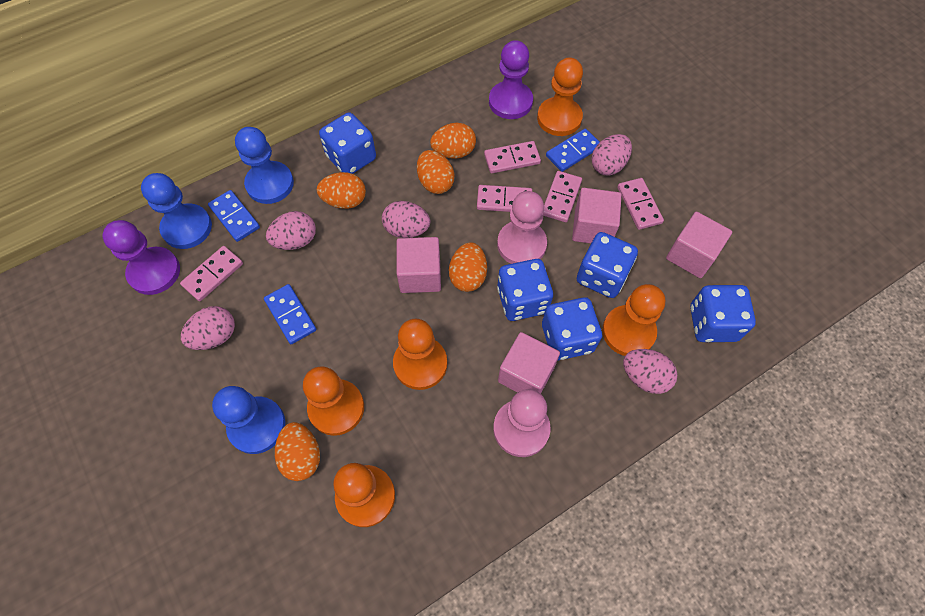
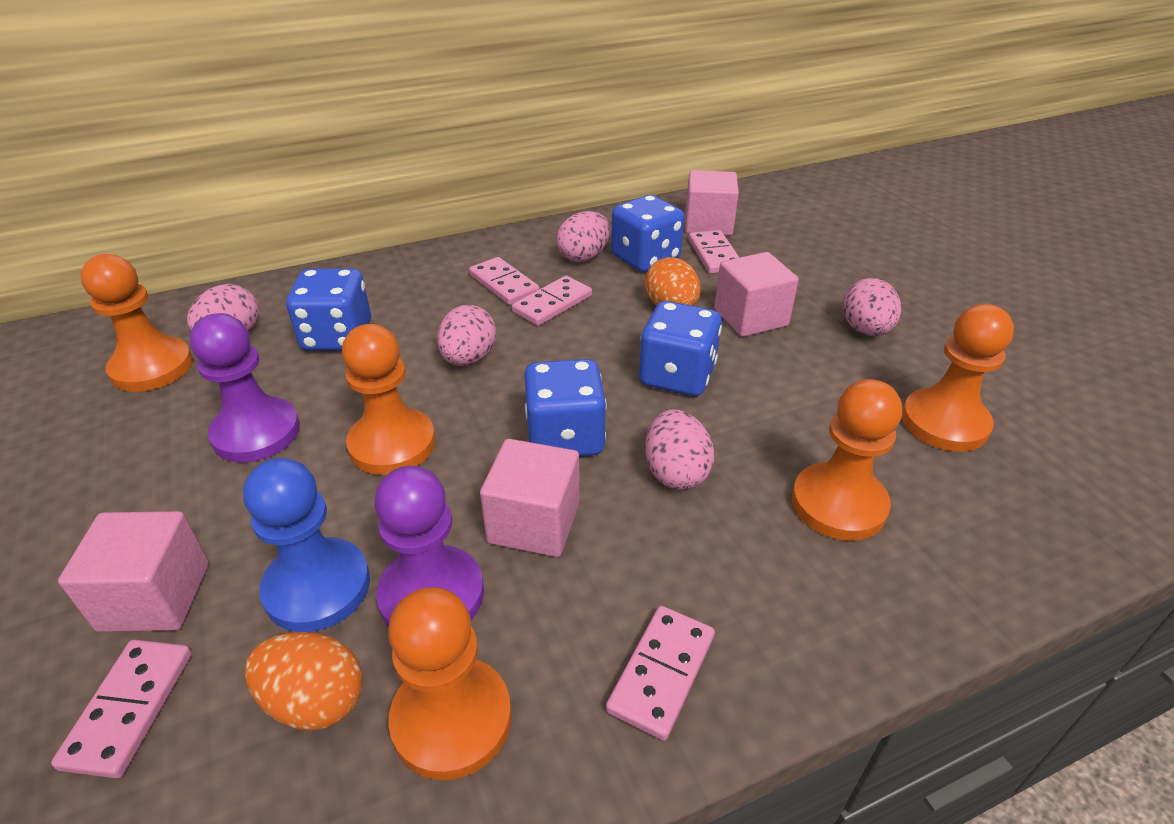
blue dice: 5 -> 4
blue domino: 3 -> 0
blue pawn: 3 -> 1
orange egg: 5 -> 2
pink pawn: 2 -> 0

